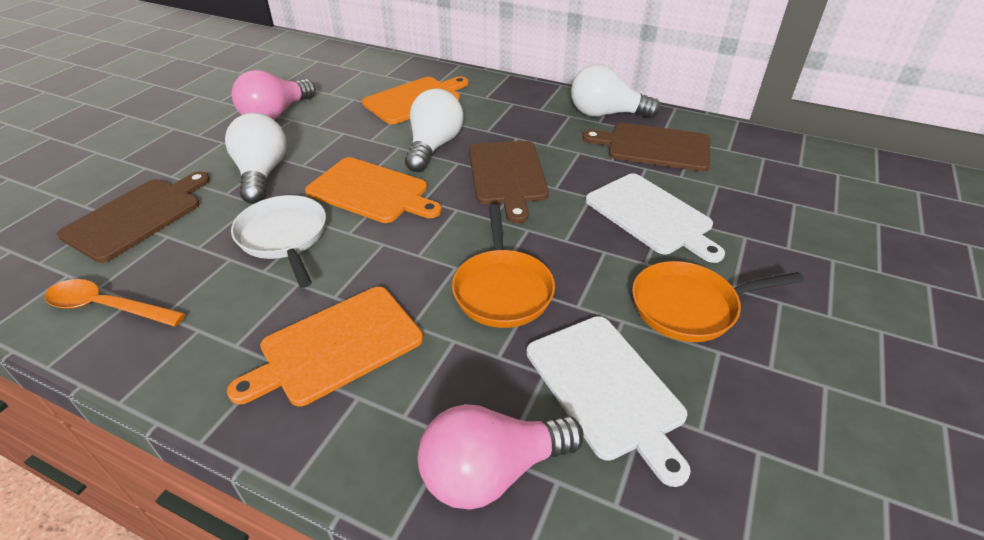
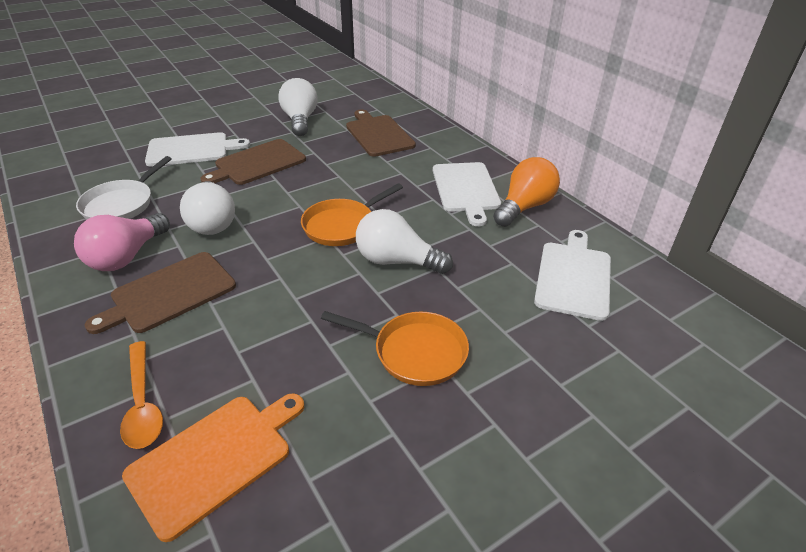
orange cutting board: 3 -> 1
orange light bulb: 0 -> 1
pink light bulb: 2 -> 1
white cutting board: 2 -> 3

